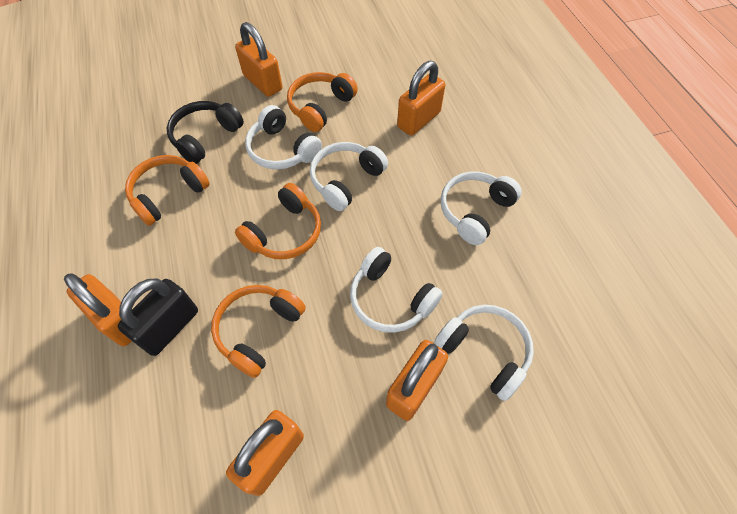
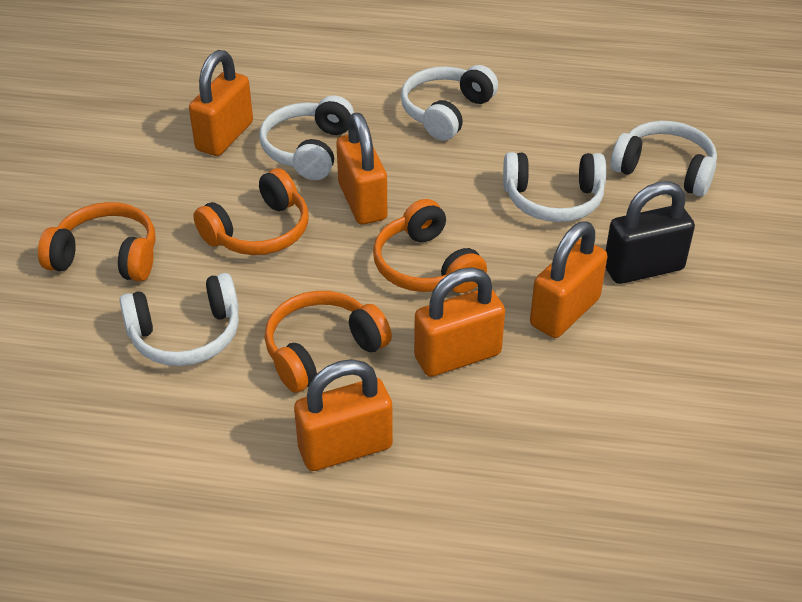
black headphones: 1 -> 0

